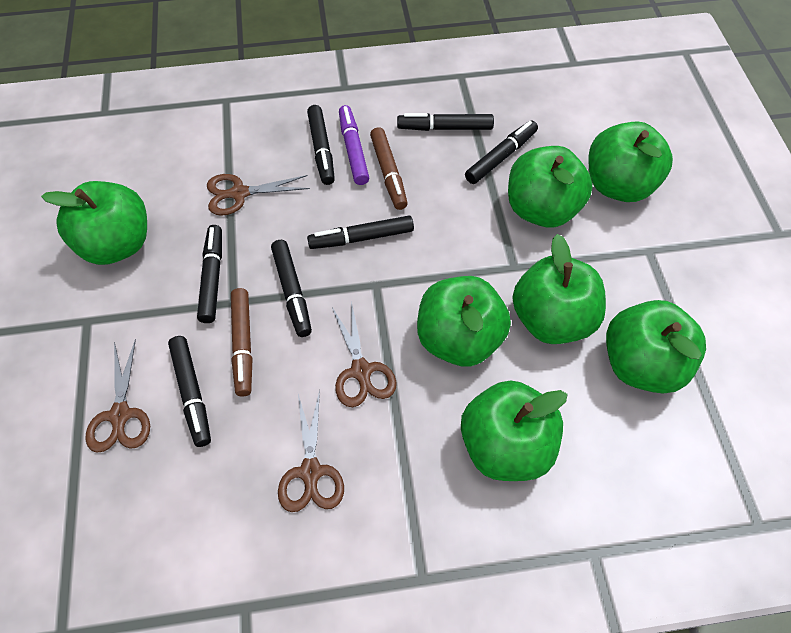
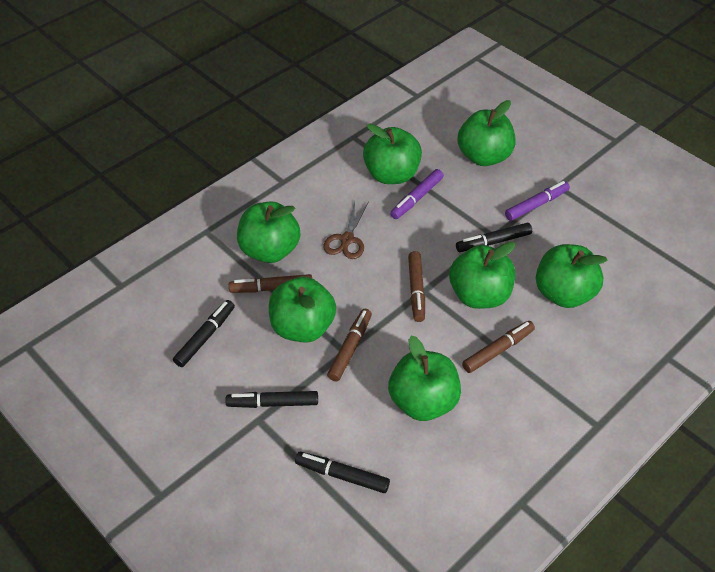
black marker: 7 -> 4
brown marker: 2 -> 4
brown scissors: 4 -> 1
purple marker: 1 -> 2

